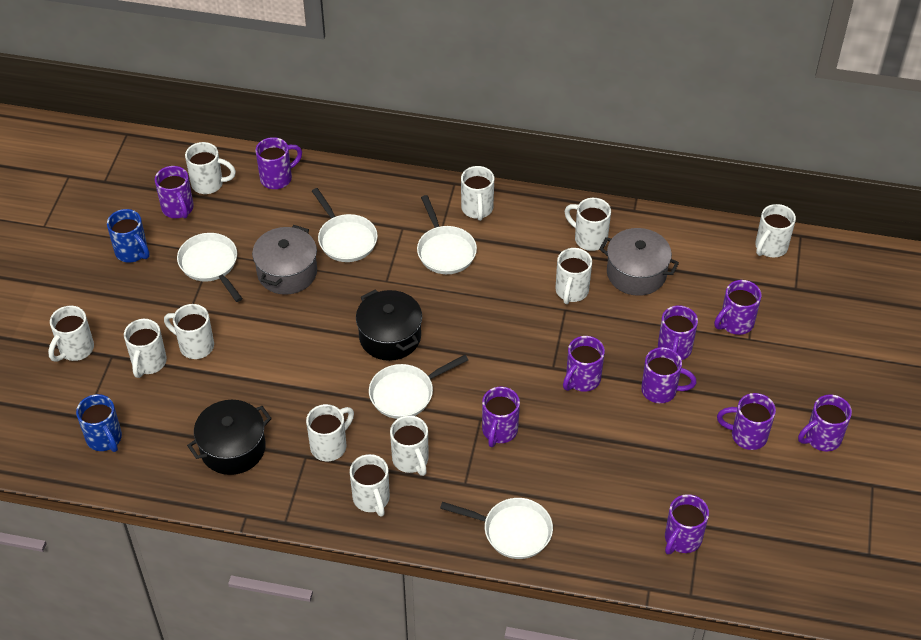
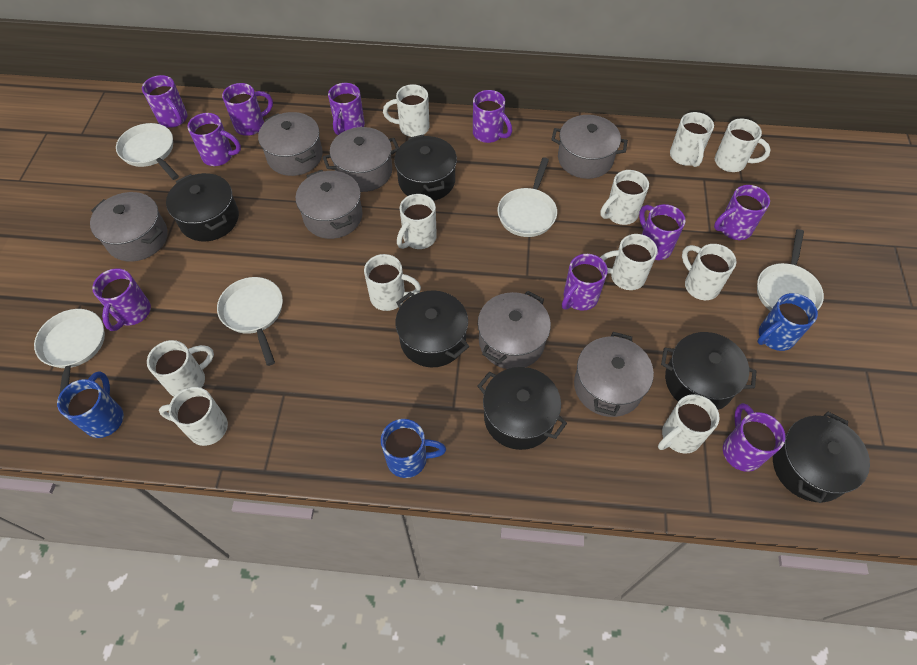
black pot: 2 -> 6
blue mug: 2 -> 3
grey pot: 2 -> 7

